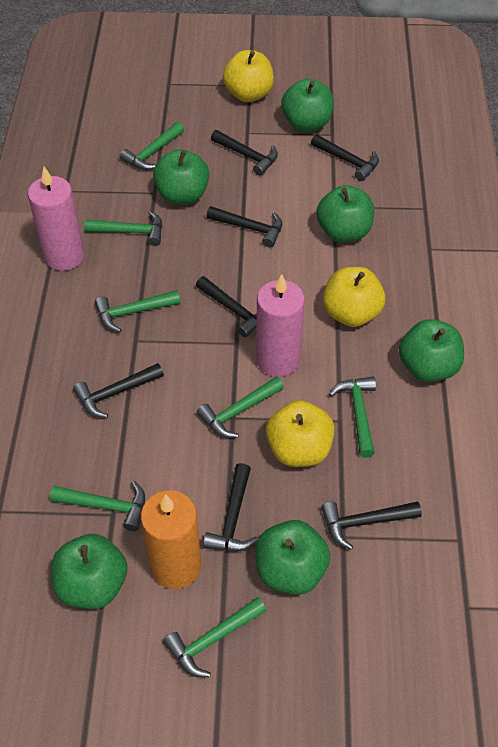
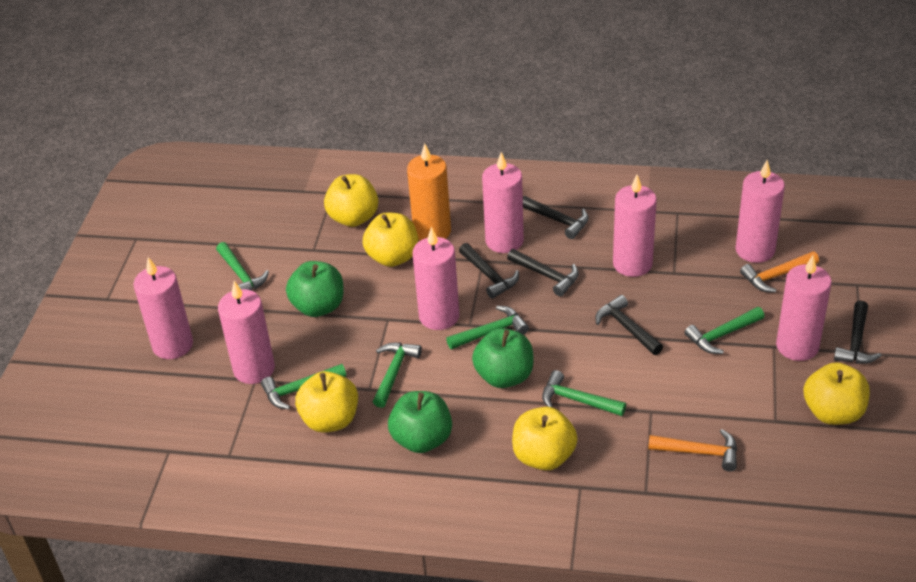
black hammer: 7 -> 5
green apple: 6 -> 3
green hammer: 7 -> 6
orange hammer: 0 -> 2
pink candle: 2 -> 7
yellow apple: 3 -> 5

